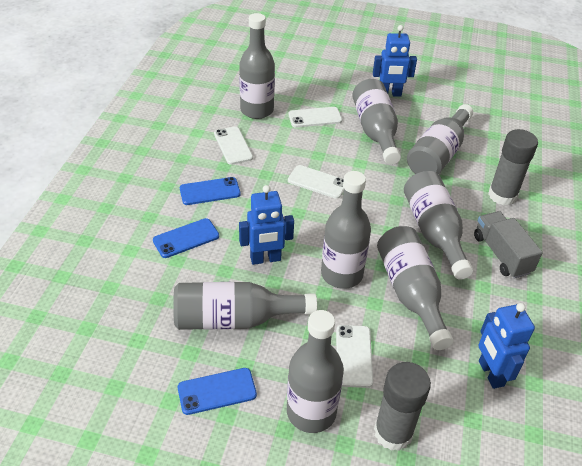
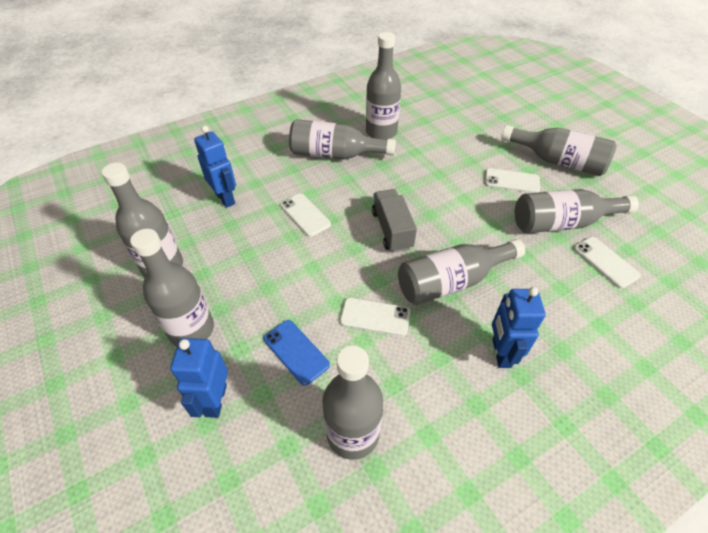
blue phone: 3 -> 1
grey glue stick: 2 -> 0

